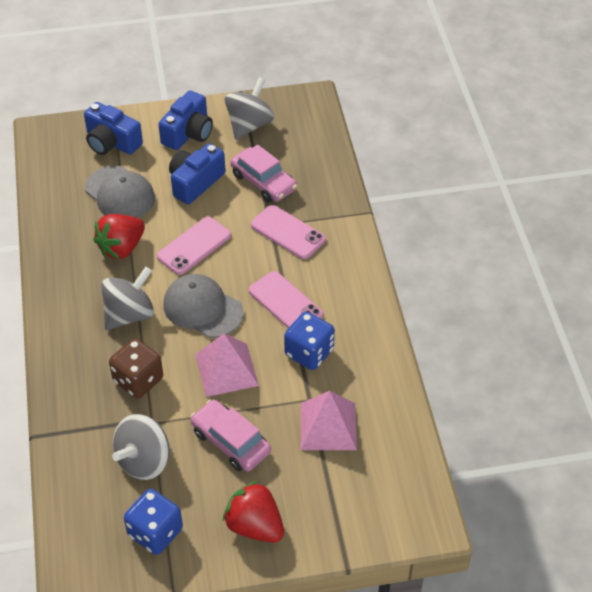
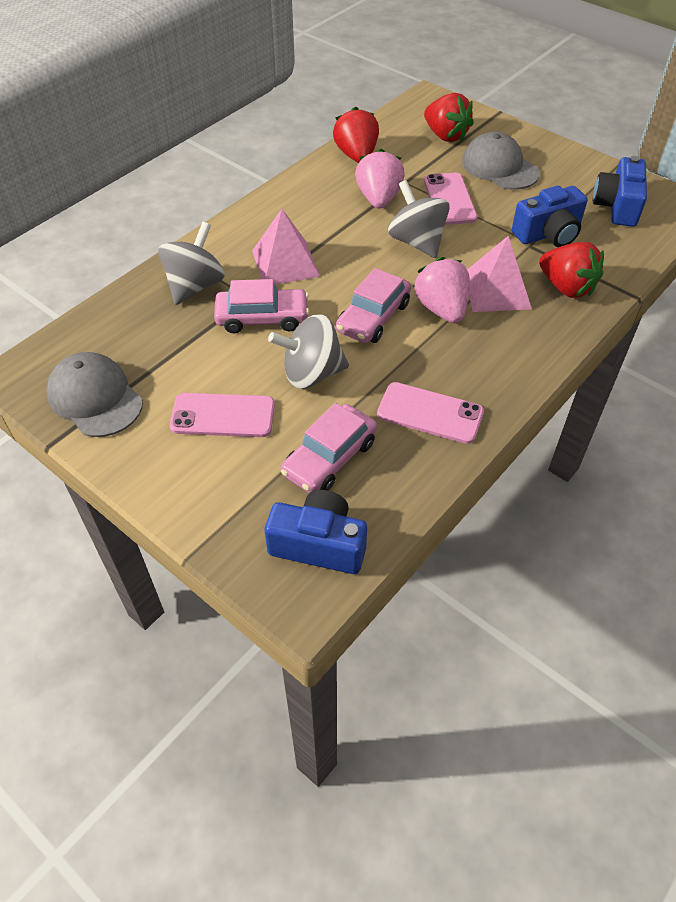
blue dice: 2 -> 0
brown dice: 1 -> 0
pink car: 2 -> 3
pink strawberry: 0 -> 2
red strawberry: 2 -> 3

